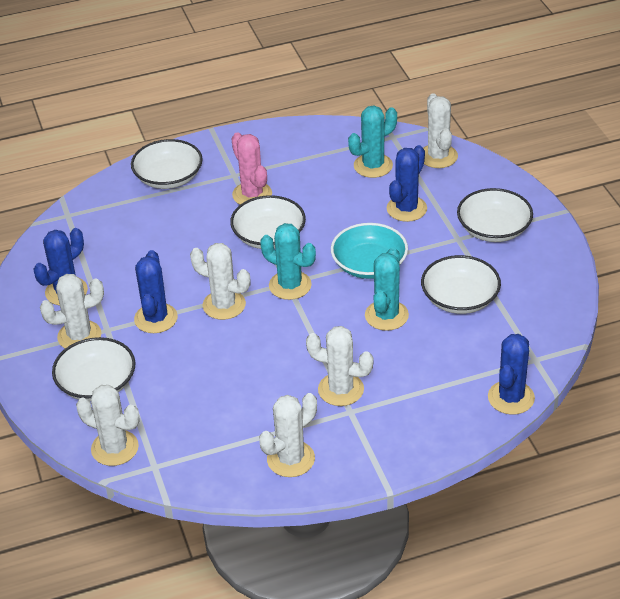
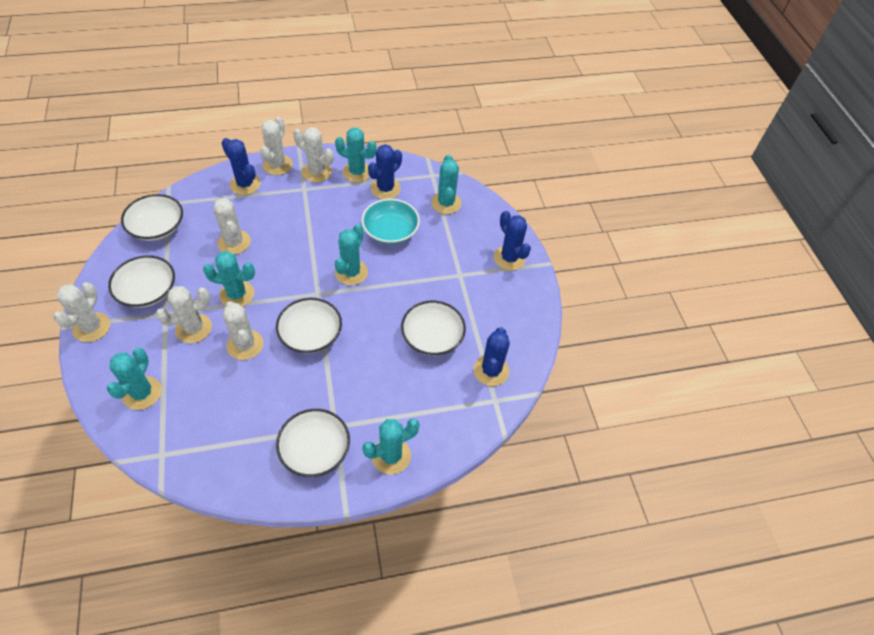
pink cactus: 1 -> 0
turquoise cactus: 3 -> 6

